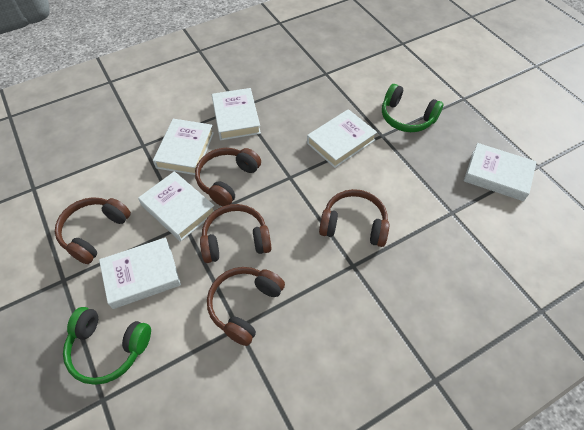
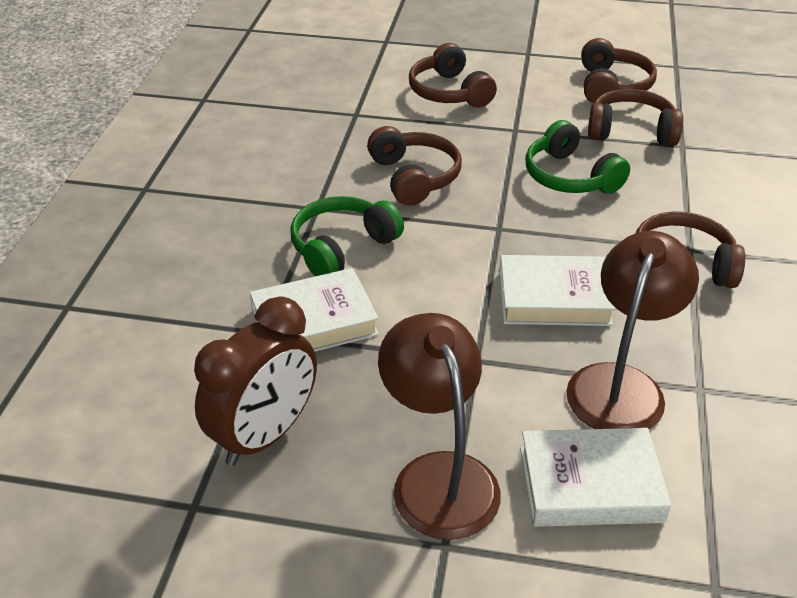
brown clock: 0 -> 1
brown lamp: 0 -> 2
white book: 6 -> 3

